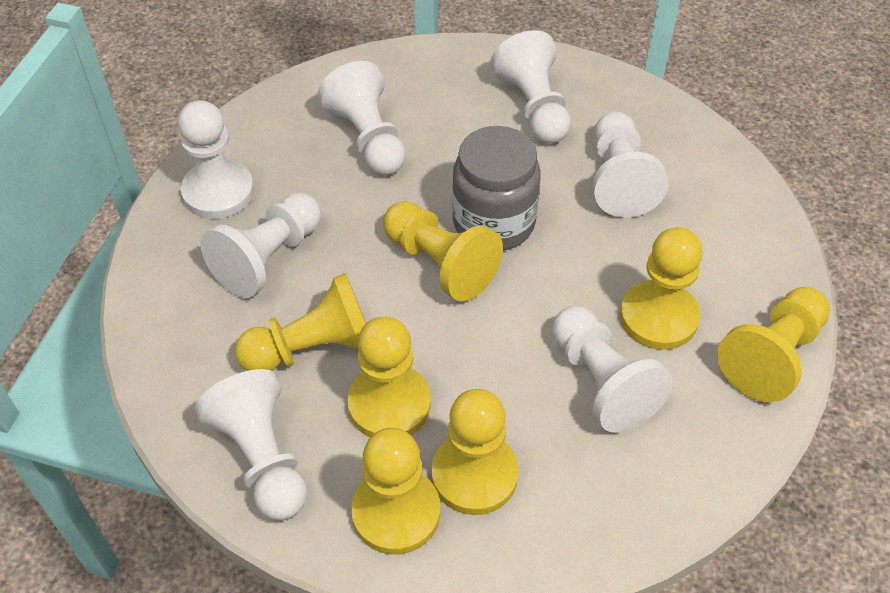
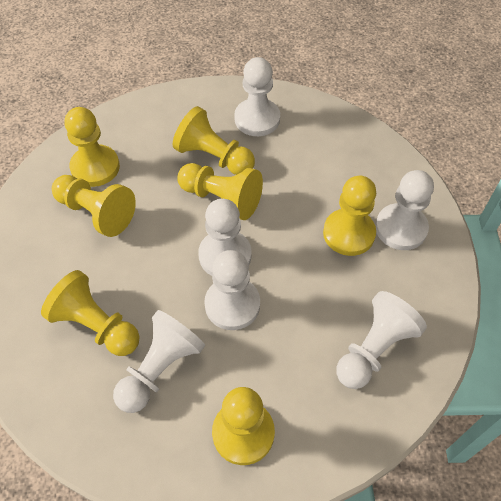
grey jar: 1 -> 0
white pawn: 7 -> 6

